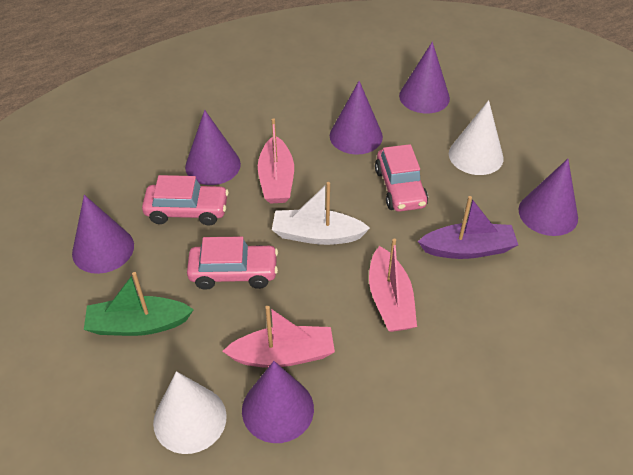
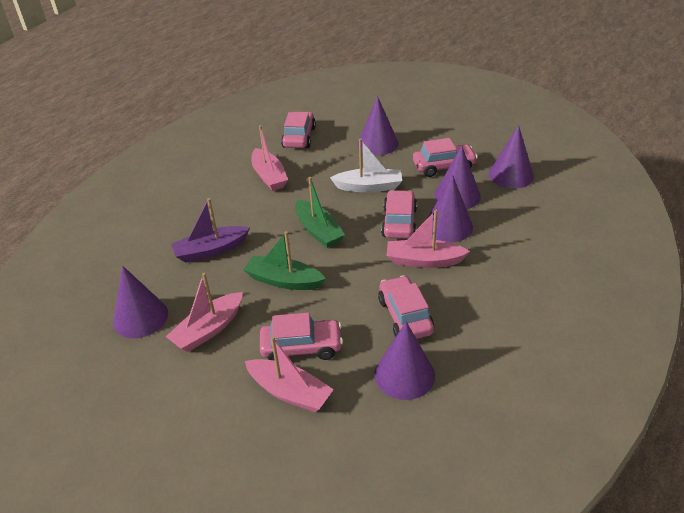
green boat: 1 -> 2
pink boat: 3 -> 4
pink car: 3 -> 5
white cone: 2 -> 0

